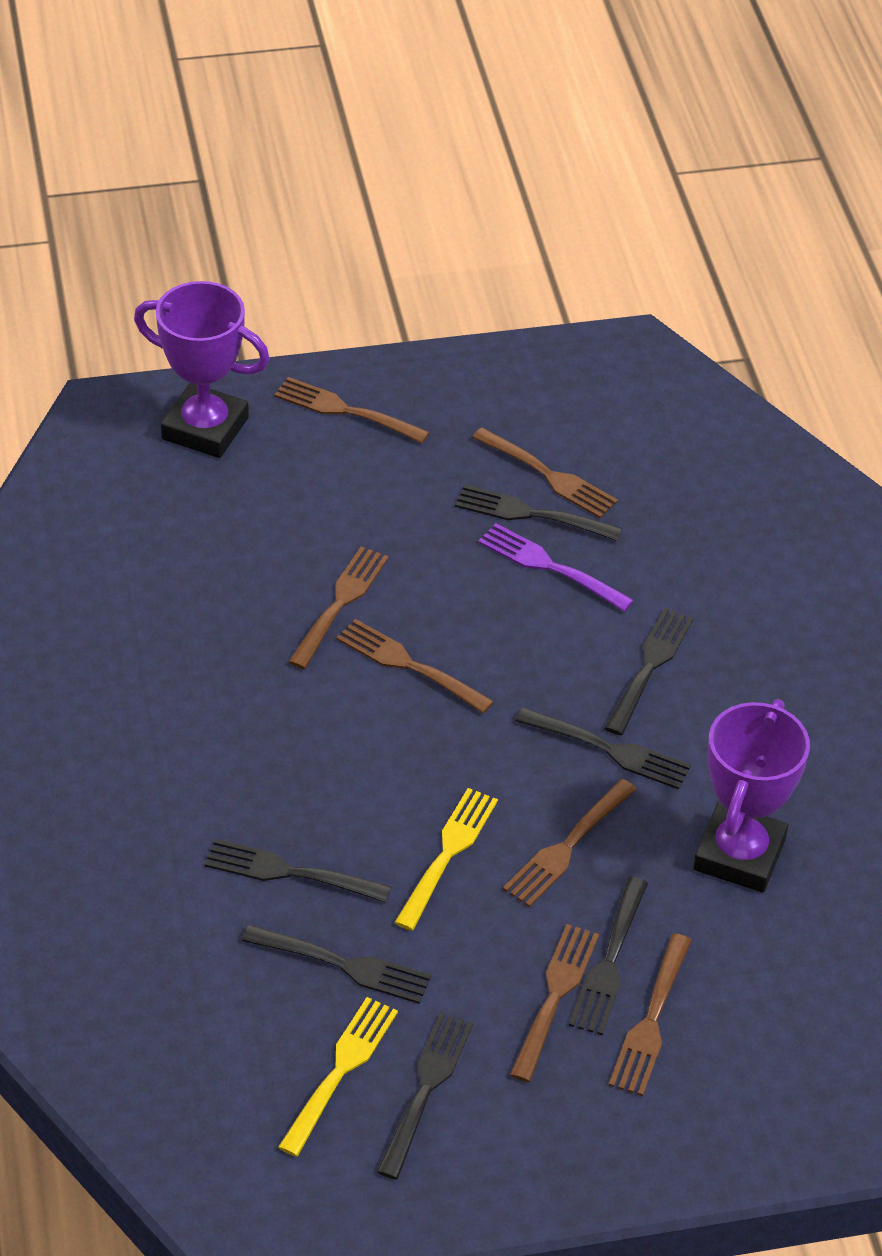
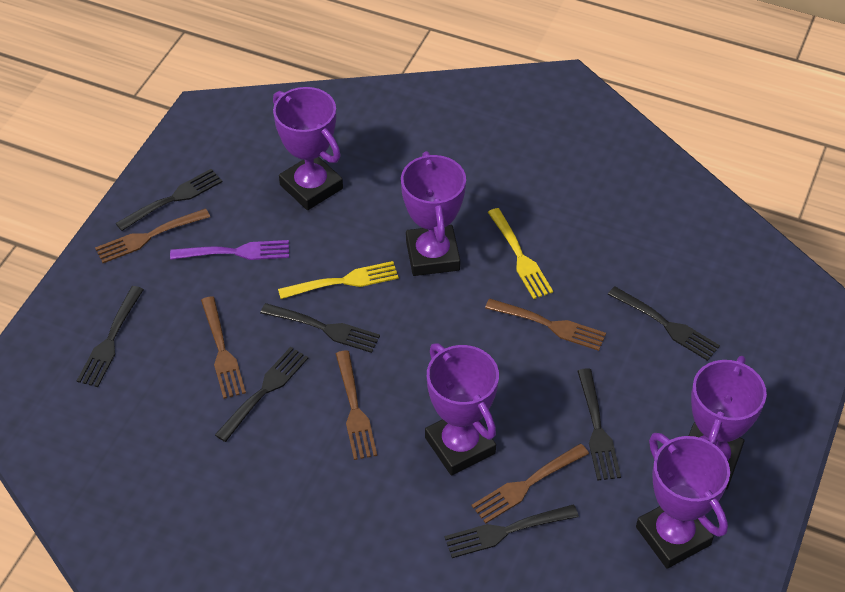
brown fork: 7 -> 5
purple trophy: 2 -> 5

